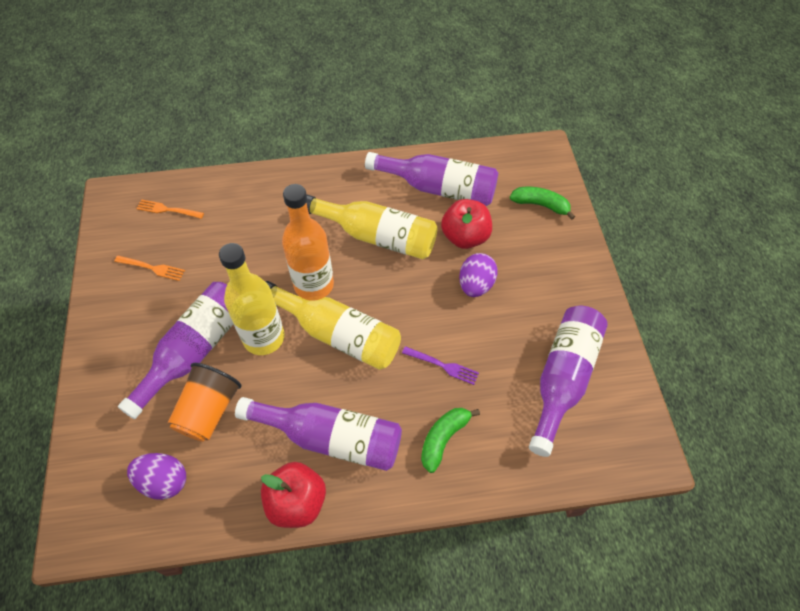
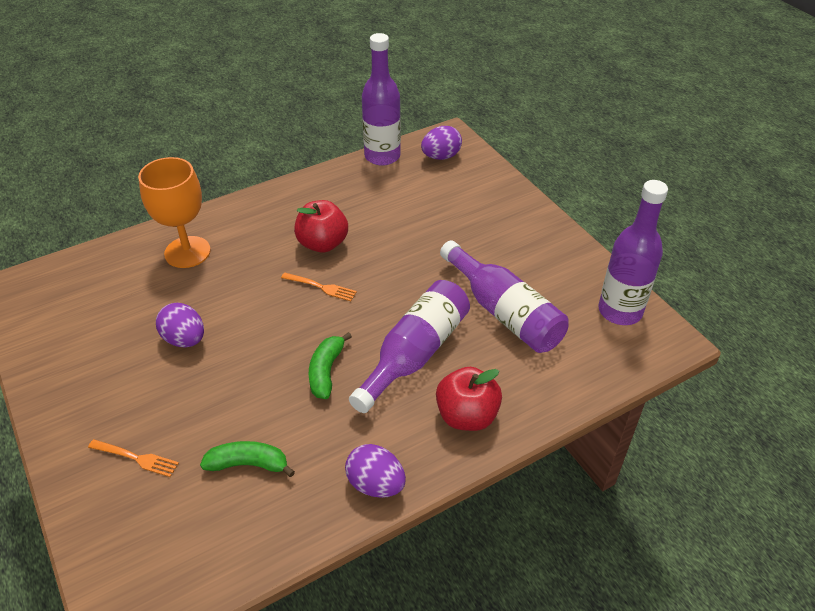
orange bottle: 1 -> 0
orange cup: 1 -> 0
orange goblet: 0 -> 1
purple egg: 2 -> 3
purple fork: 1 -> 0
yellow bottle: 3 -> 0

